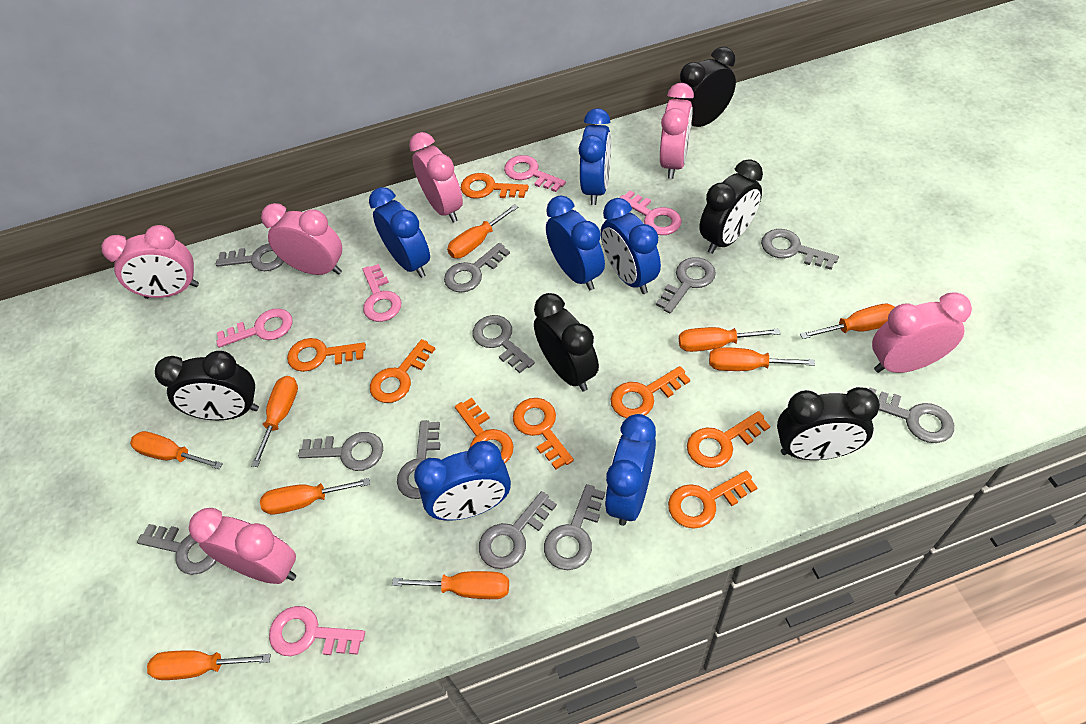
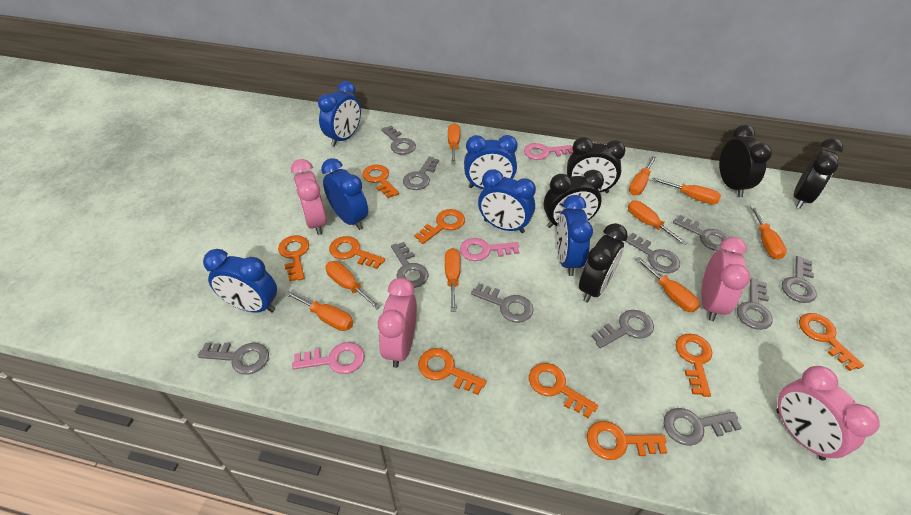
orange key: 8 -> 9
pink clock: 6 -> 4
pink key: 5 -> 3

